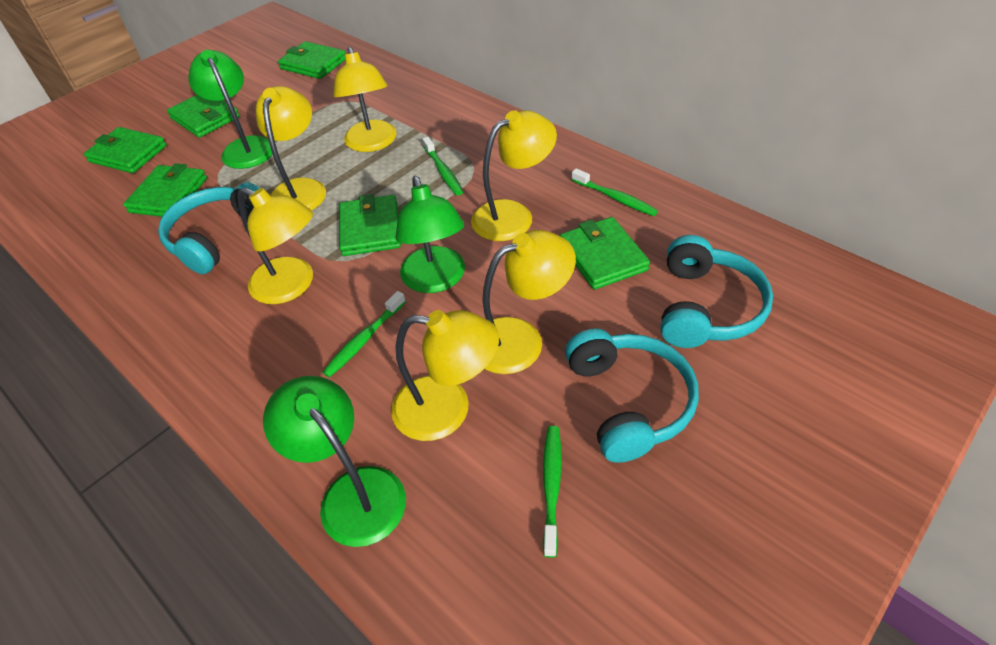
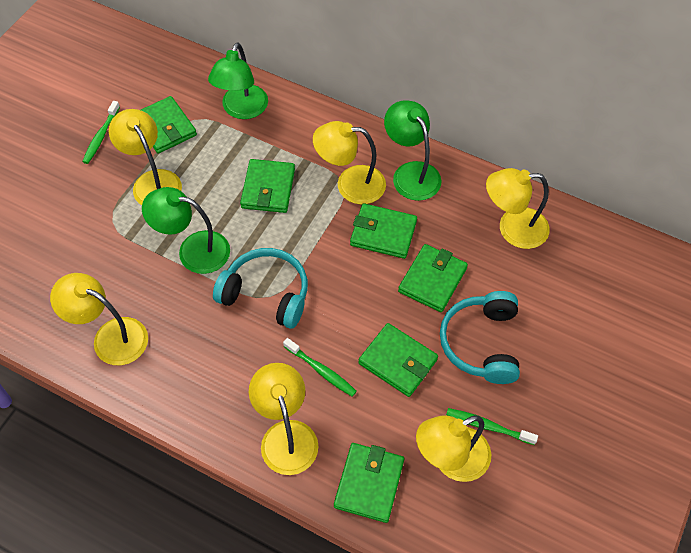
green toothbrush: 4 -> 3
turquoise headphones: 3 -> 2

